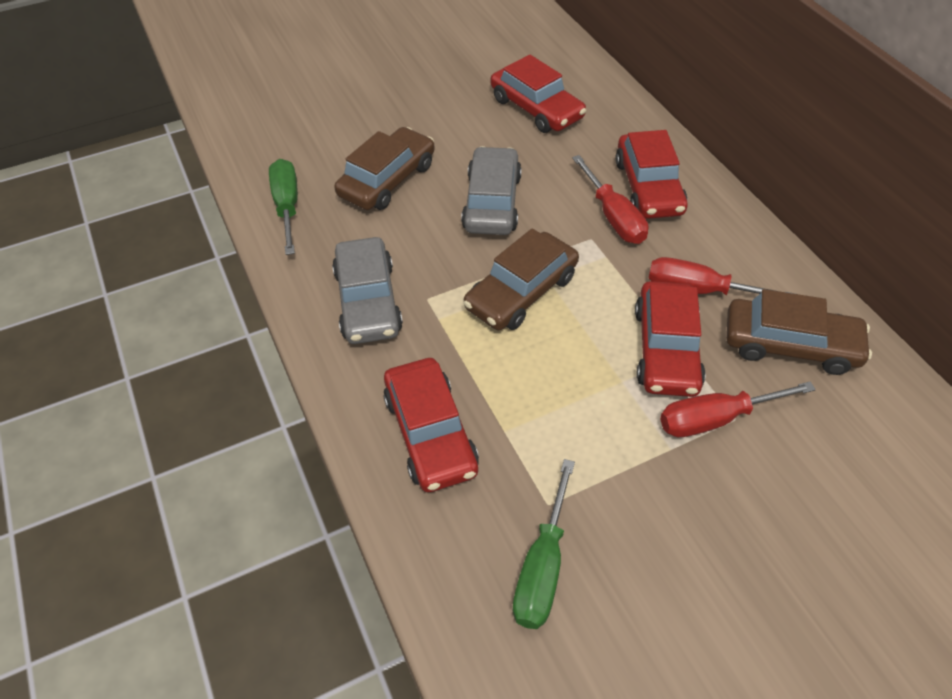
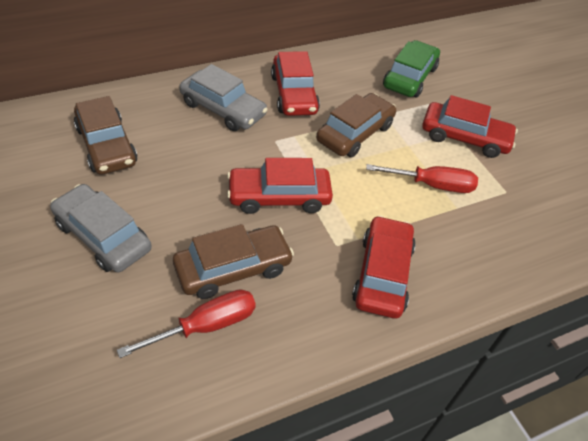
green car: 0 -> 1
green screwdriver: 2 -> 0
red screwdriver: 3 -> 2

